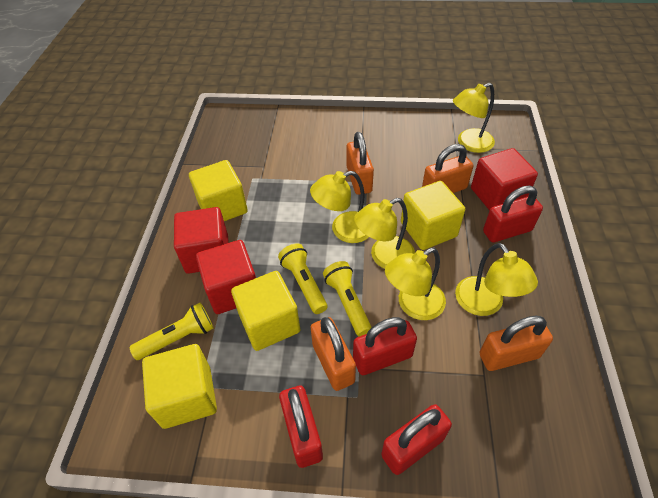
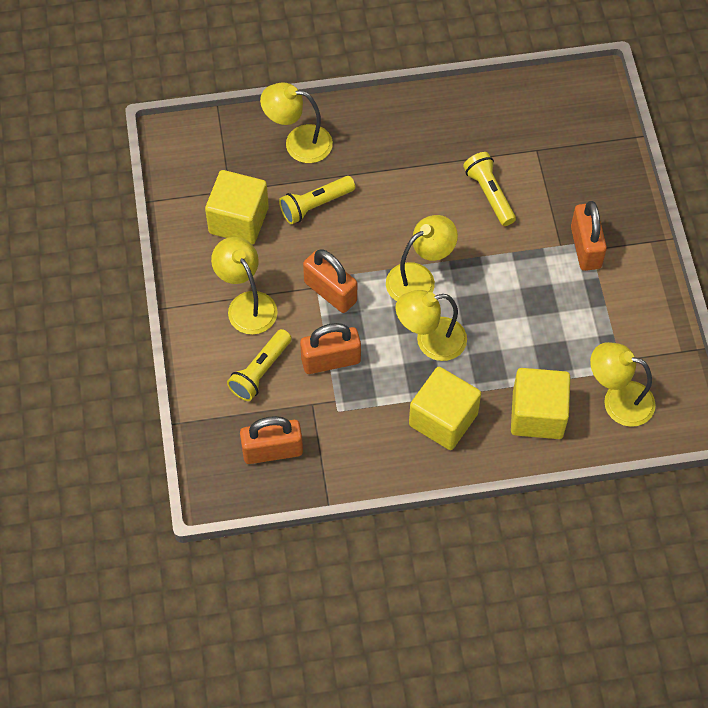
red cube: 3 -> 0
red padlock: 4 -> 0
yellow cube: 4 -> 3

